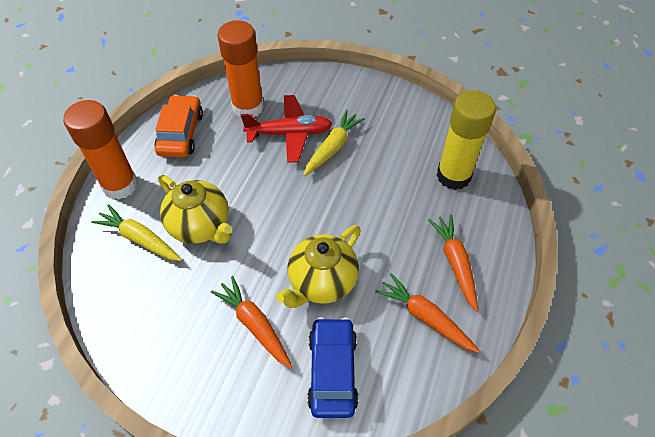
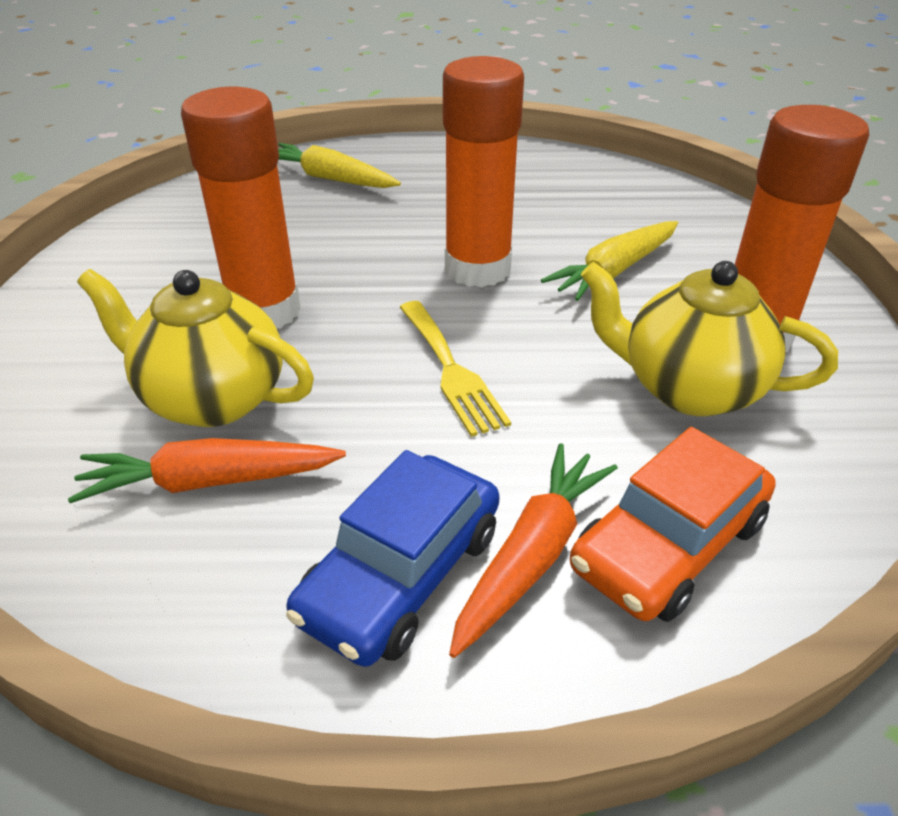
orange carrot: 3 -> 2
orange glue stick: 2 -> 3
red plane: 1 -> 0
yellow fork: 0 -> 1
yellow glue stick: 1 -> 0

